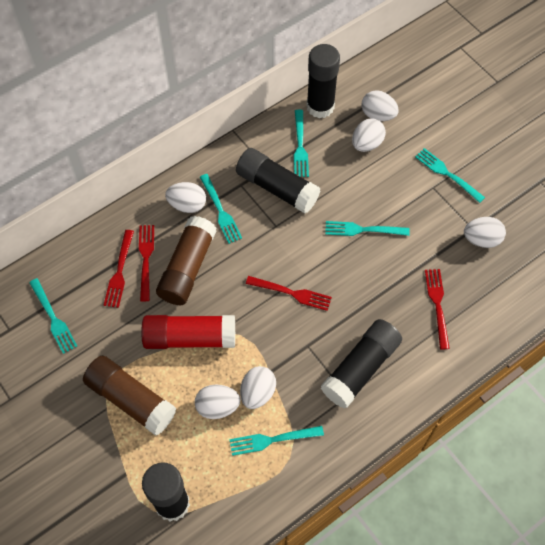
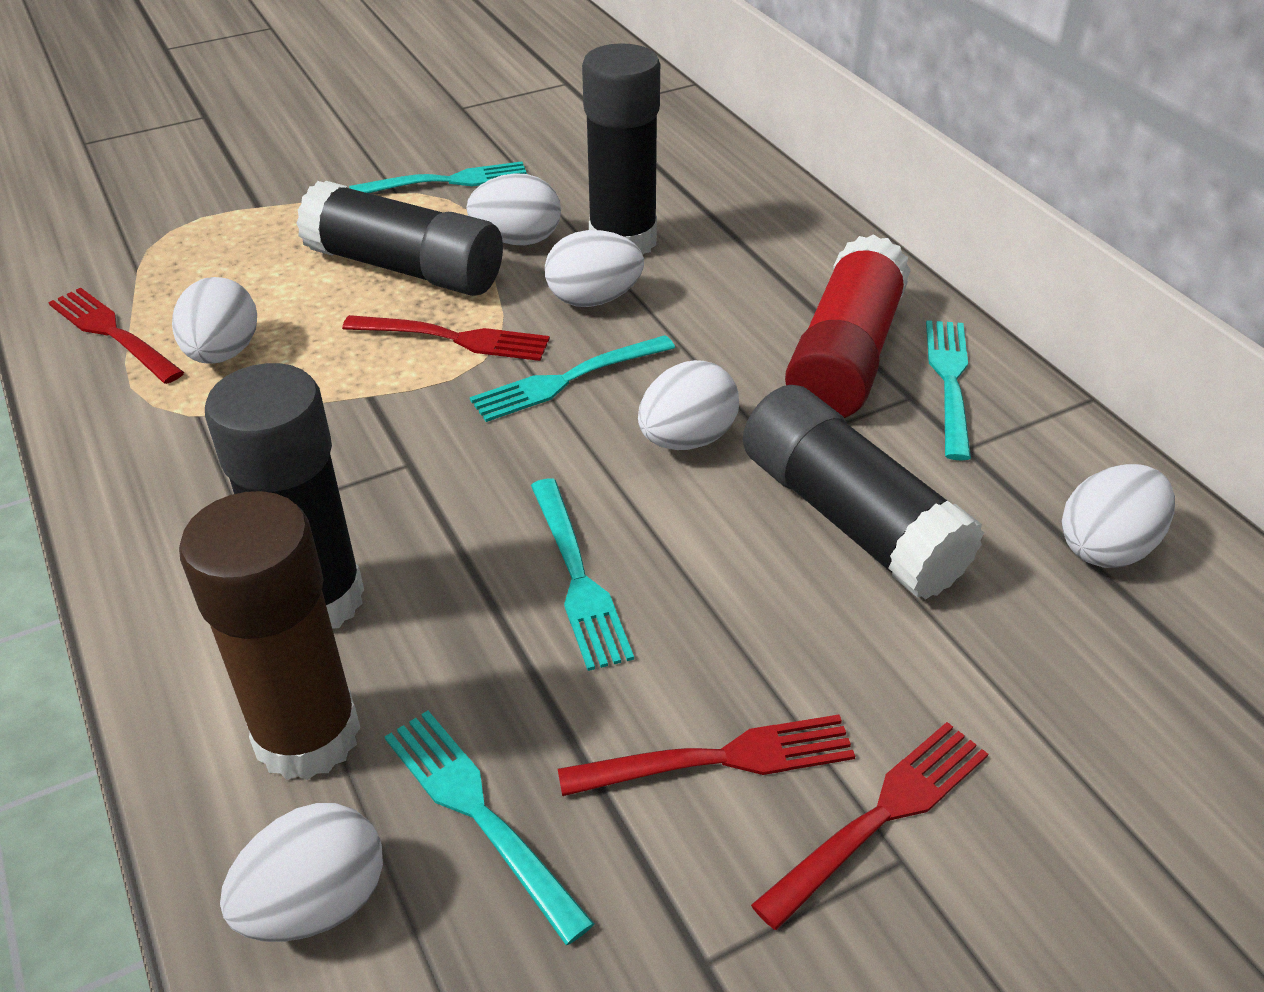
brown glue stick: 2 -> 1
turquoise fork: 6 -> 5

